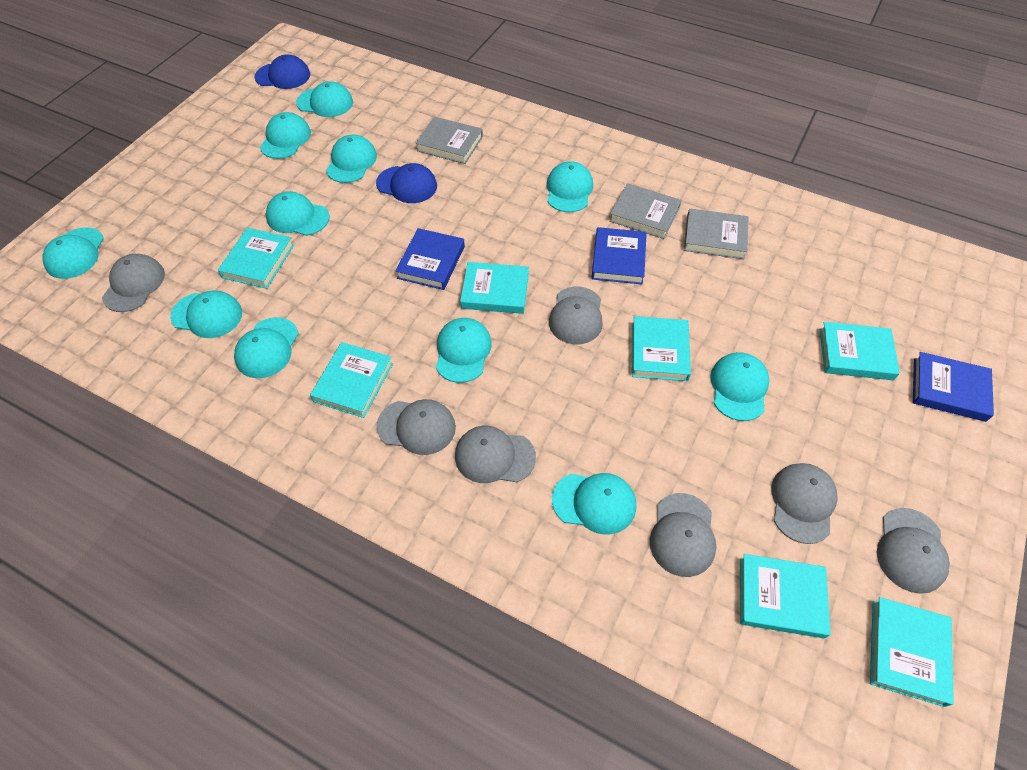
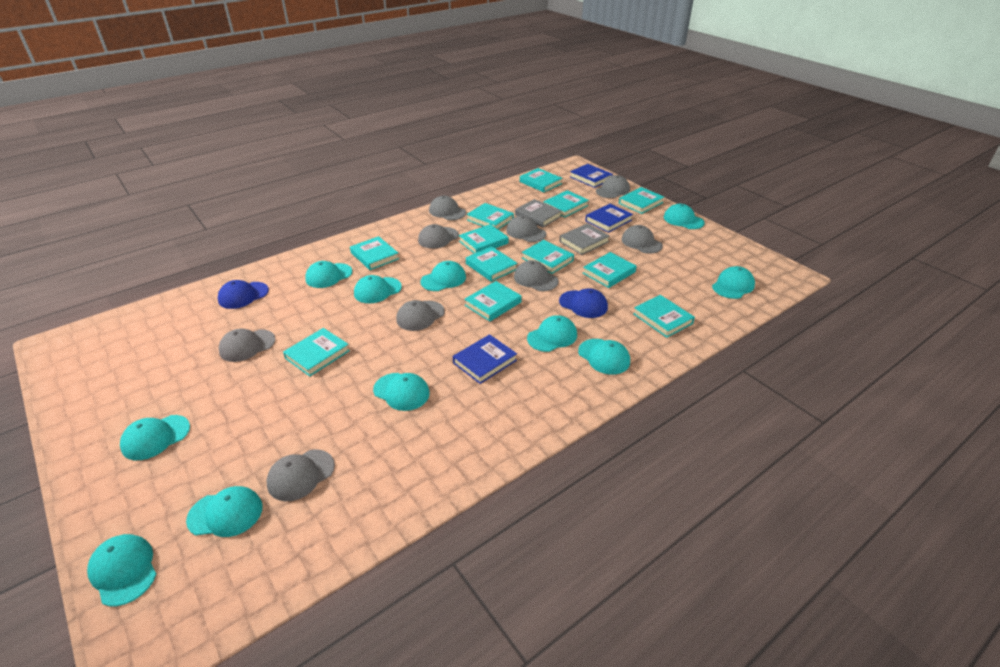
grey book: 3 -> 2
grey cap: 7 -> 9
turquoise book: 7 -> 12

